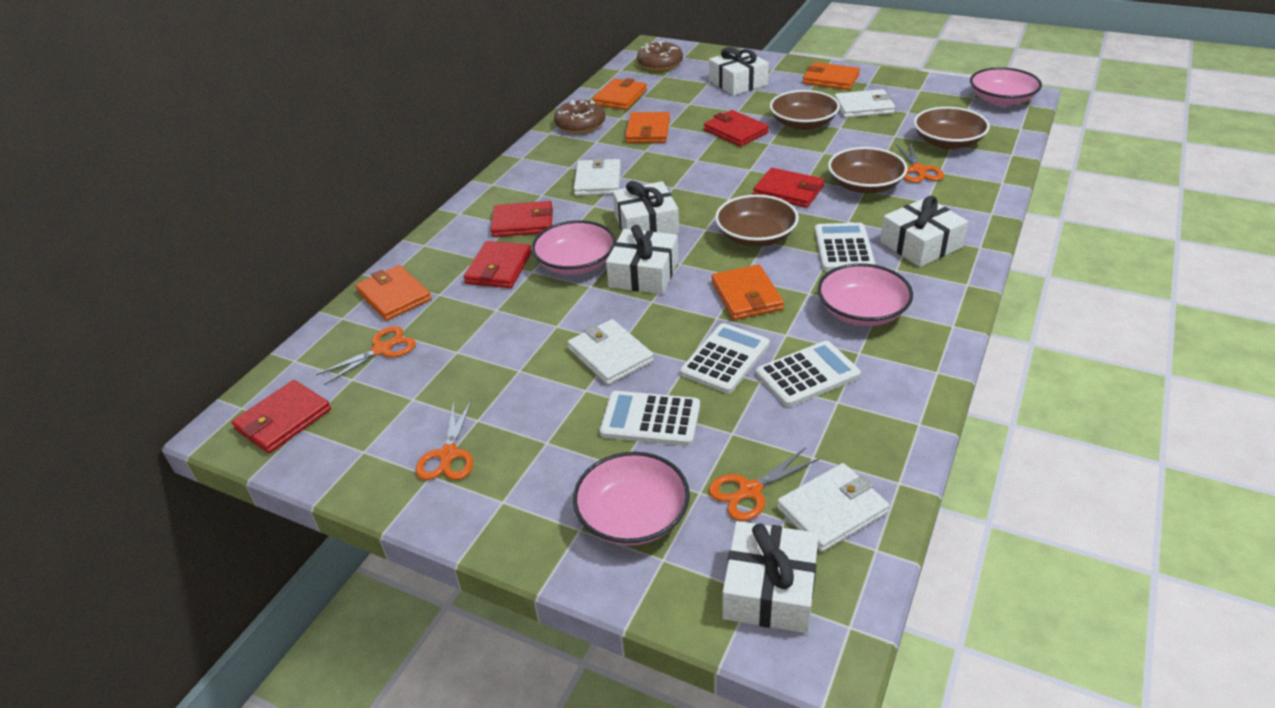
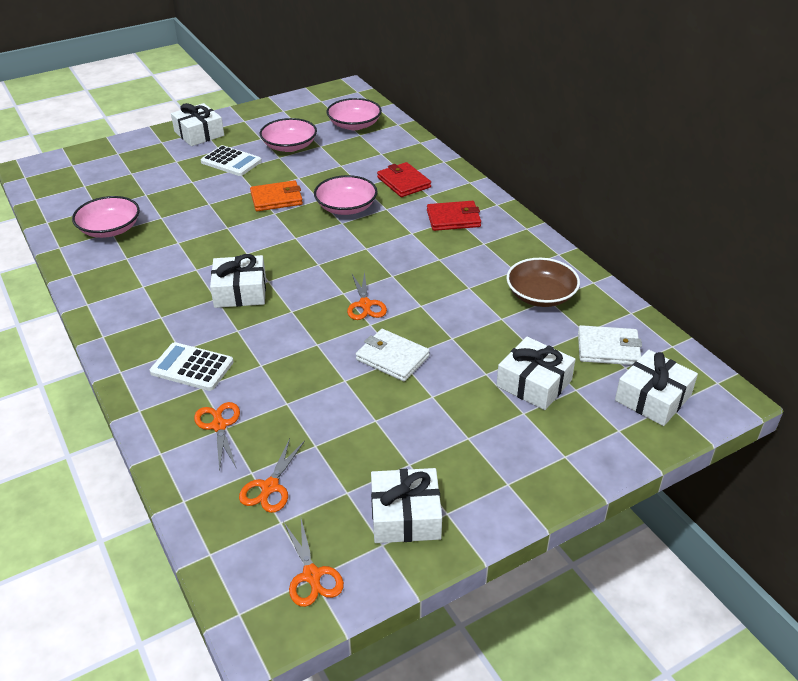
brown bowl: 4 -> 1
brown donut: 2 -> 0
orange wallet: 5 -> 1
red wallet: 5 -> 2
white calculator: 4 -> 2
white wallet: 4 -> 2

